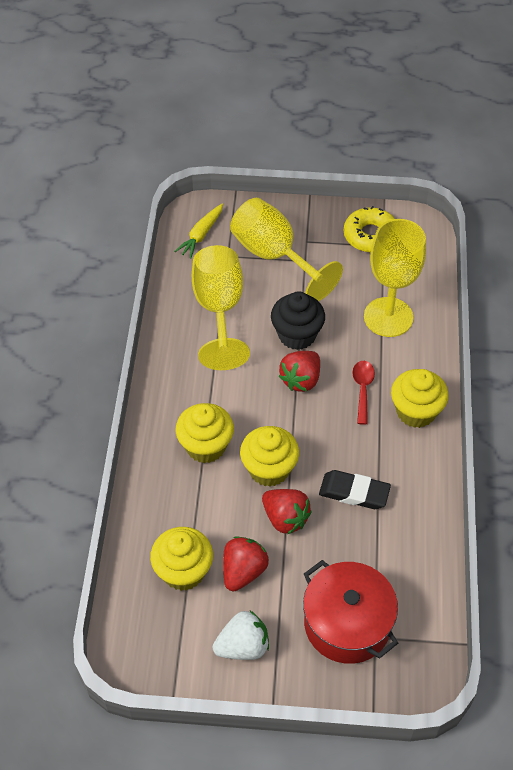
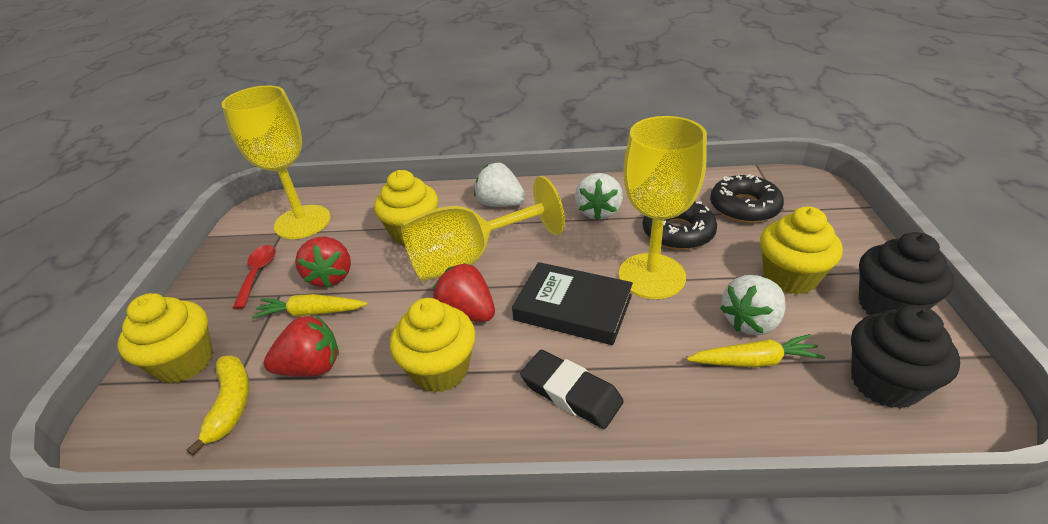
black book: 0 -> 1
black cupcake: 1 -> 2
black donut: 0 -> 2
red pot: 1 -> 0
white strawberry: 1 -> 3
yellow banana: 0 -> 1
yellow carrot: 1 -> 2
yellow donut: 1 -> 0

